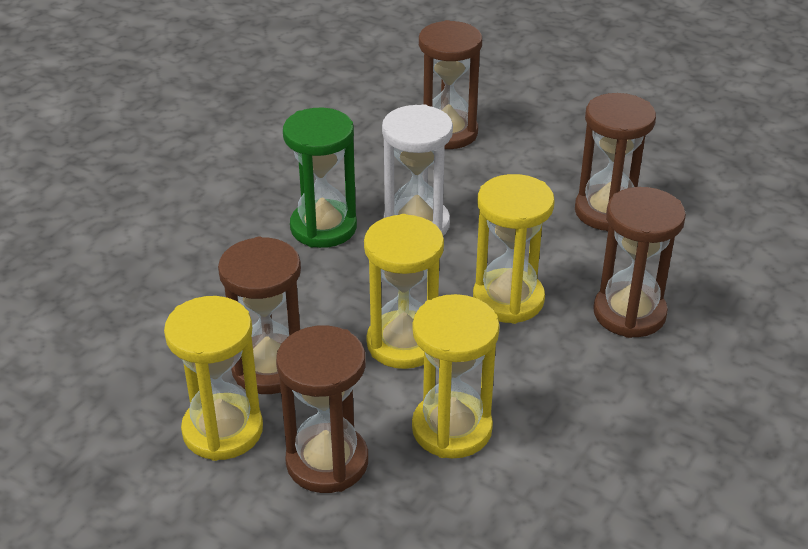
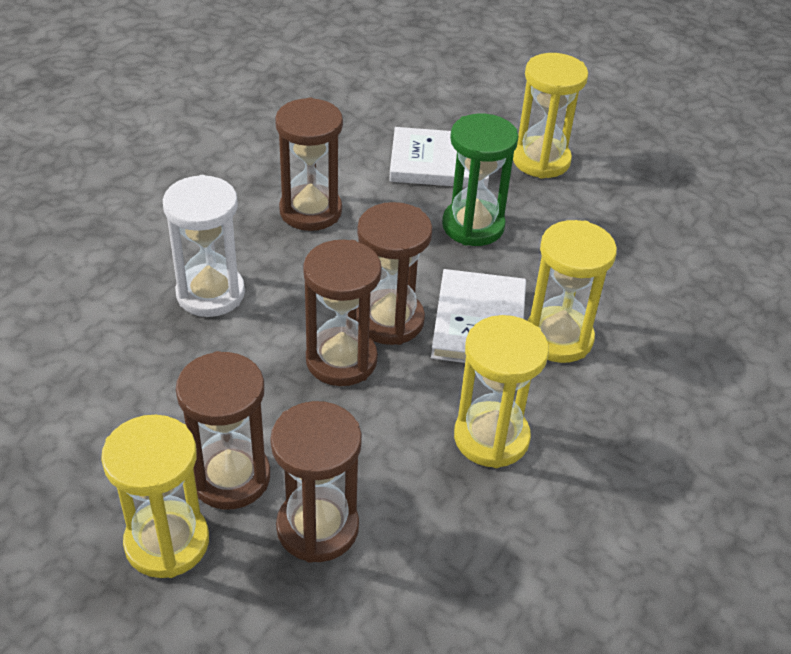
white book: 0 -> 2

